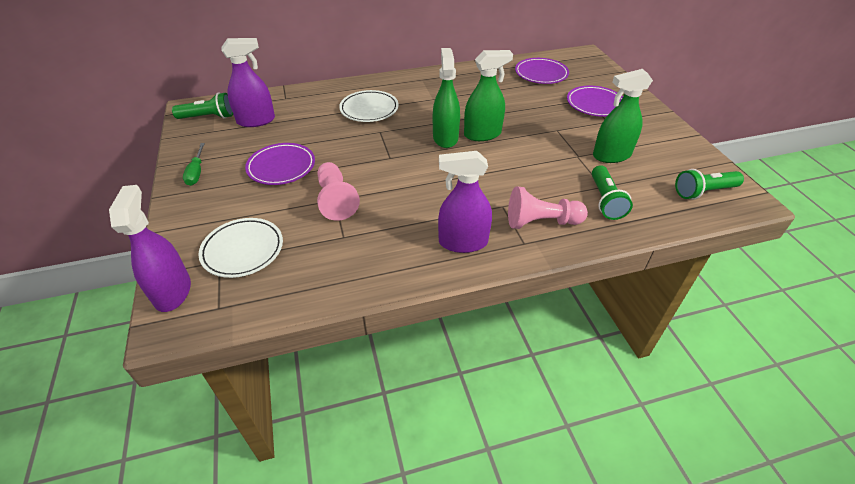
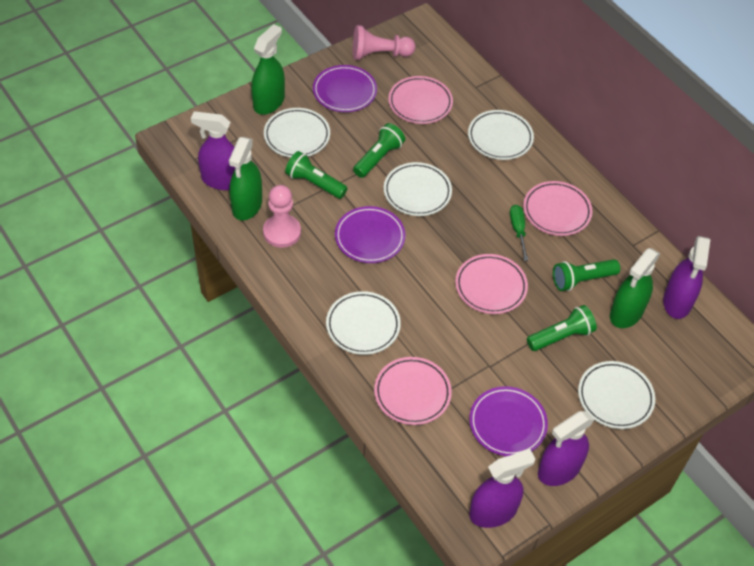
green flashlight: 3 -> 4
pink plate: 0 -> 4
purple spray bottle: 3 -> 4
white plate: 2 -> 5

